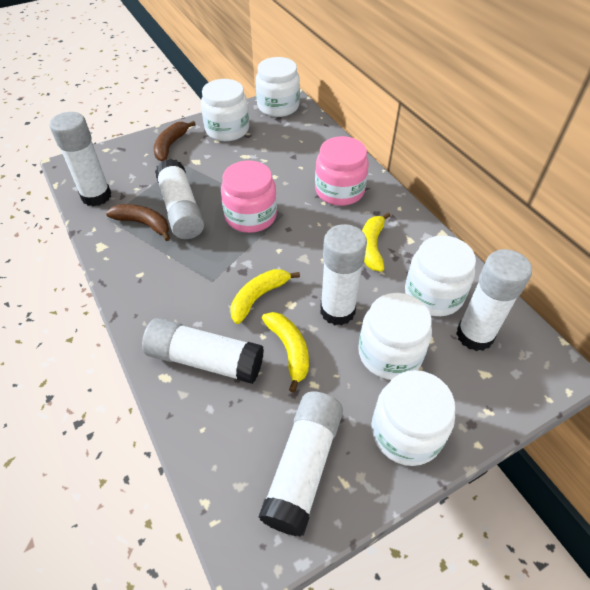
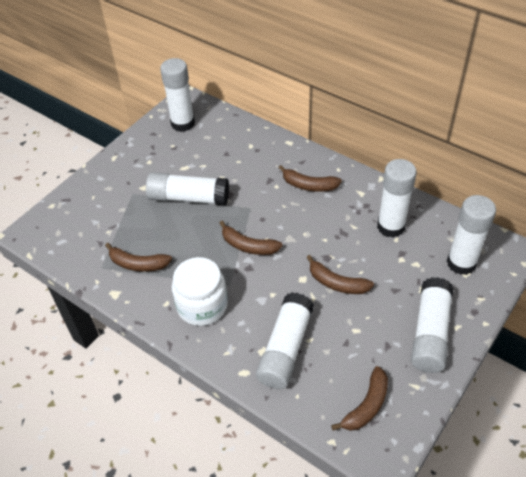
brown banana: 2 -> 5
pink jar: 2 -> 0
white jar: 5 -> 1
yellow banana: 3 -> 0

